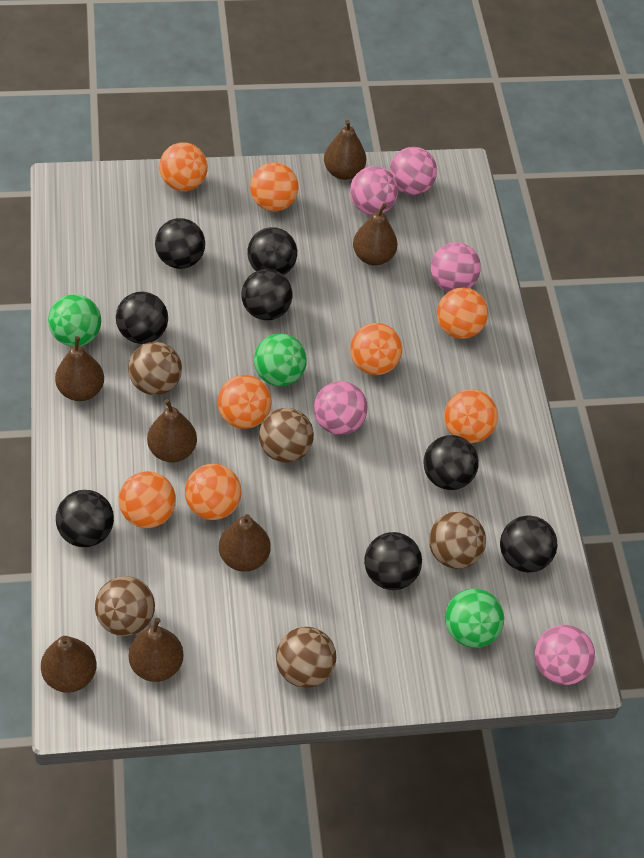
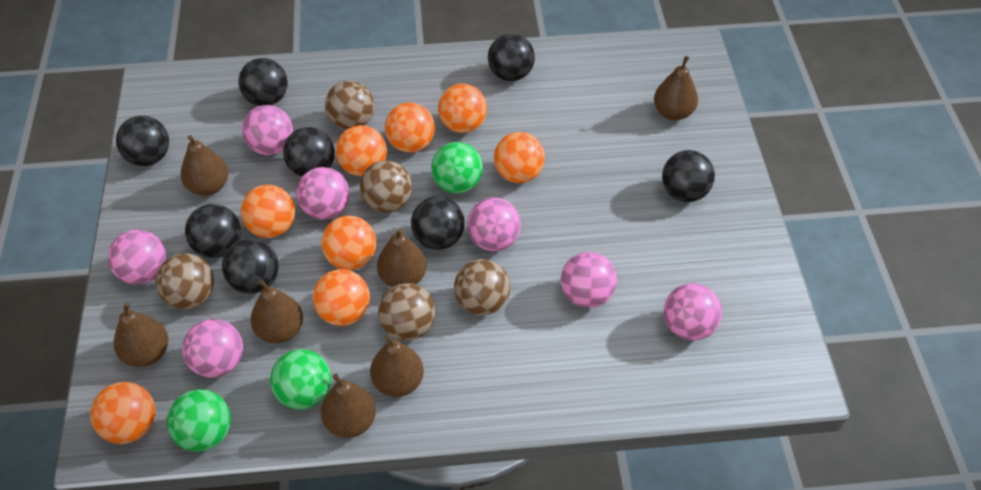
pink ball: 5 -> 7

